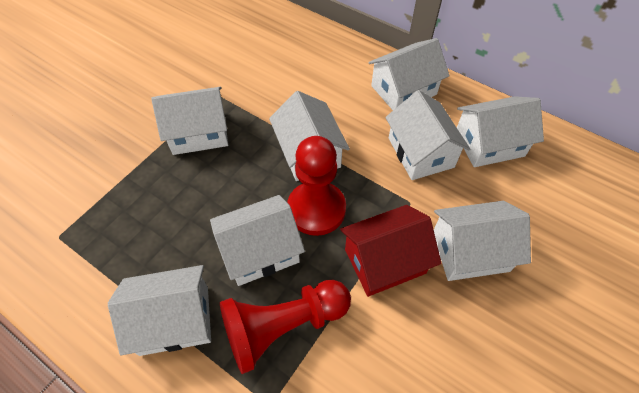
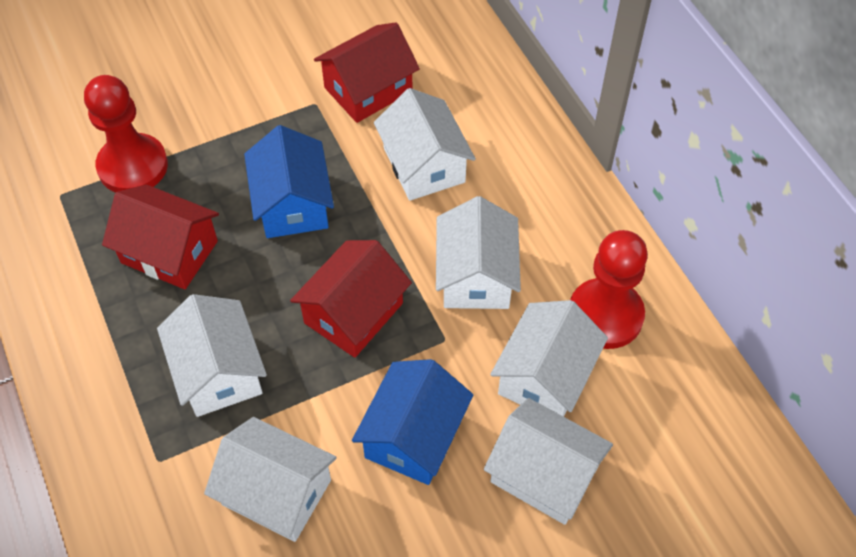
blue house: 0 -> 2
red house: 1 -> 3
white house: 8 -> 6

